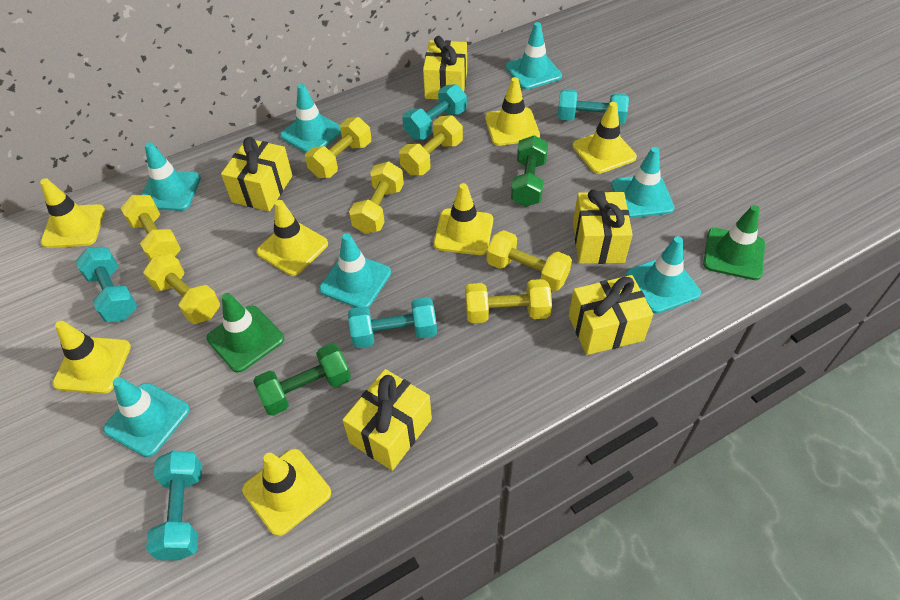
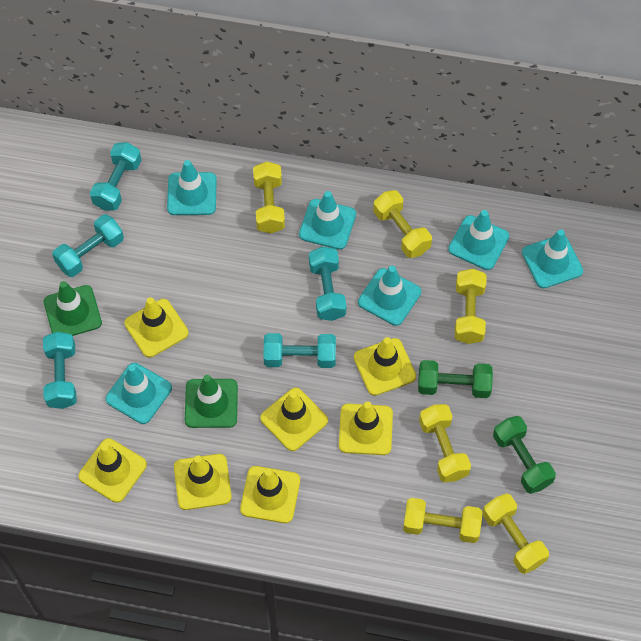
turquoise traffic cone: 7 -> 6
yellow dumbbell: 7 -> 6
yellow gift: 5 -> 0

